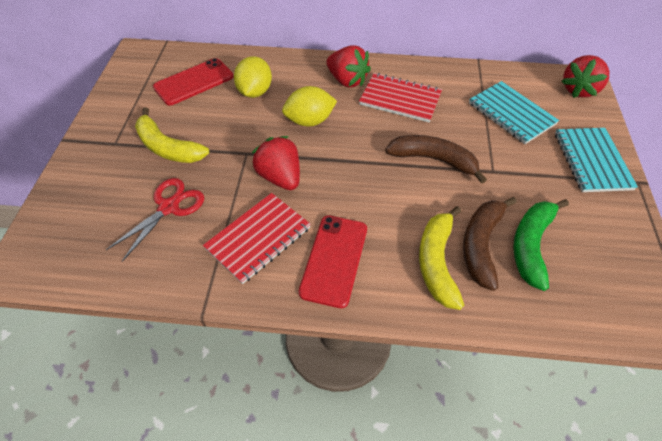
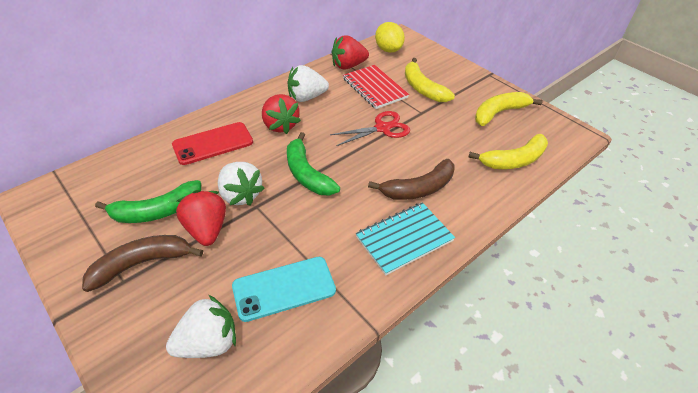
green banana: 1 -> 2
red notebook: 2 -> 1
red phone: 2 -> 1
turquoise notebook: 2 -> 1
turquoise phone: 0 -> 1
white strawberry: 0 -> 3
yellow banana: 2 -> 3
yellow lemon: 2 -> 1

